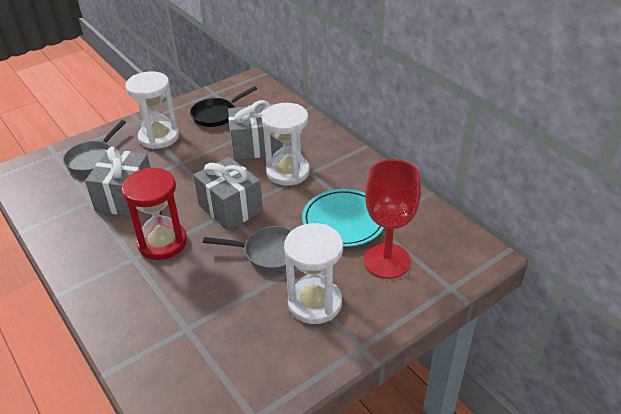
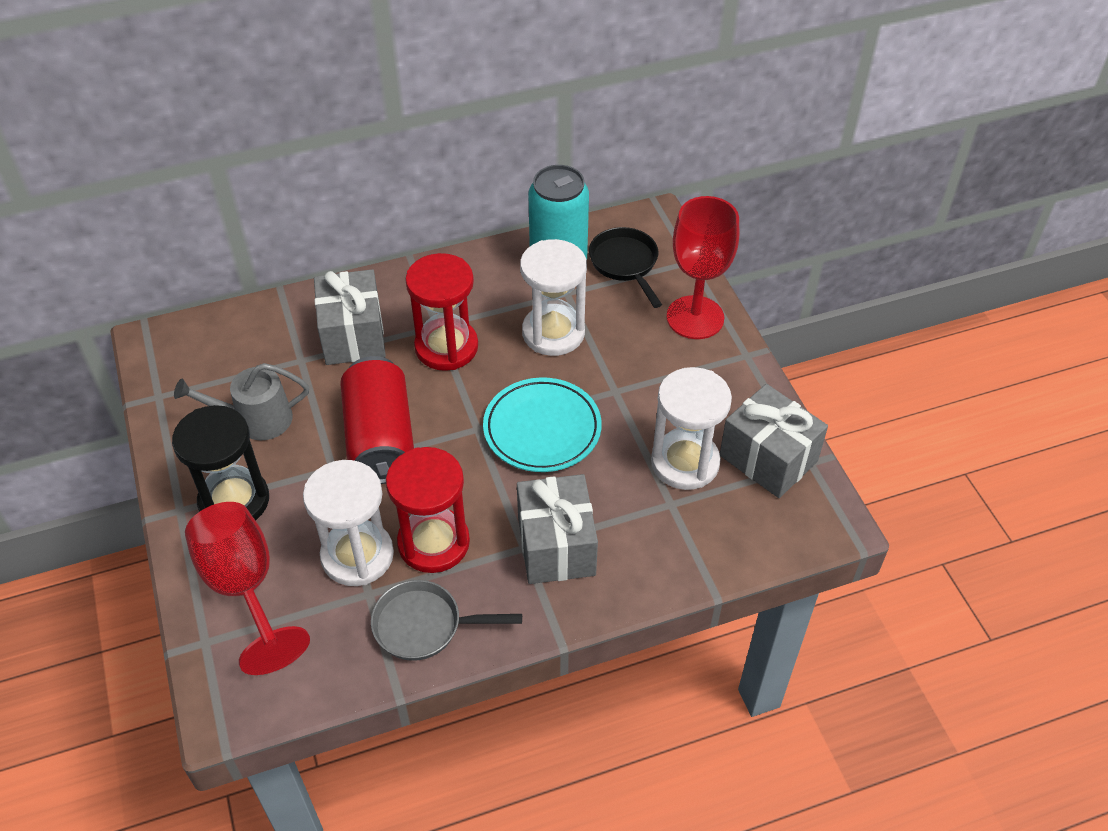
black hourglass: 0 -> 1
grey pan: 2 -> 1
grey watering can: 0 -> 1
red can: 0 -> 1
red goblet: 1 -> 2
red hourglass: 1 -> 2
turquoise can: 0 -> 1

